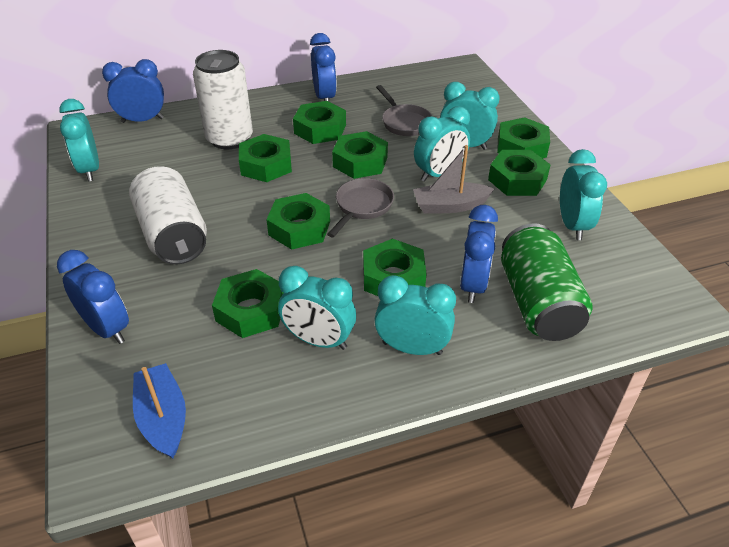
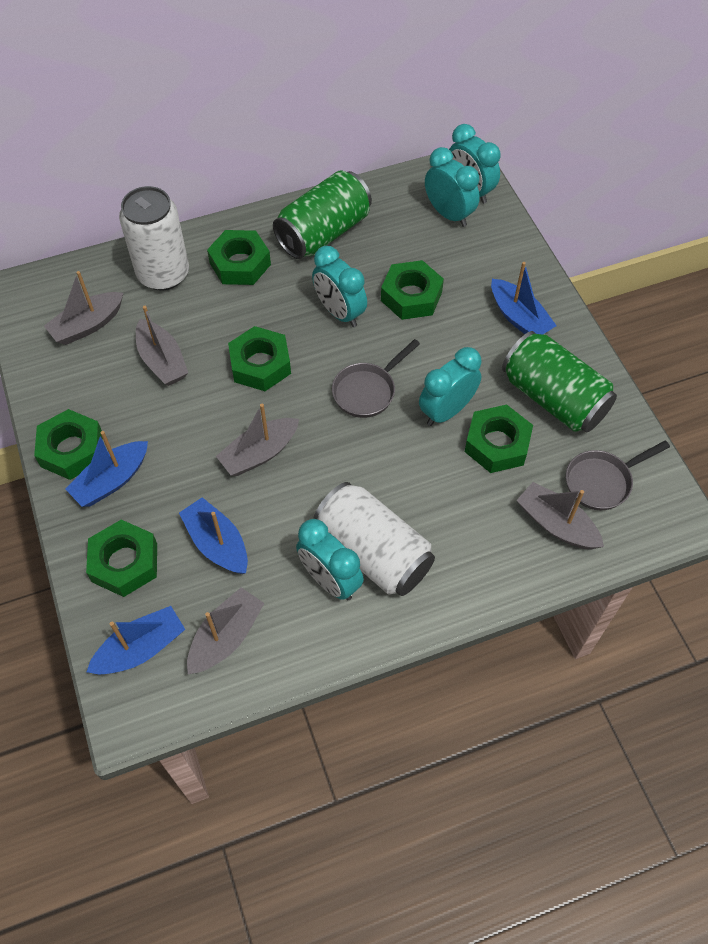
blue boat: 1 -> 4
blue clock: 4 -> 0
green can: 1 -> 2
green nut: 8 -> 6
grey boat: 1 -> 5
turquoise clock: 6 -> 5

